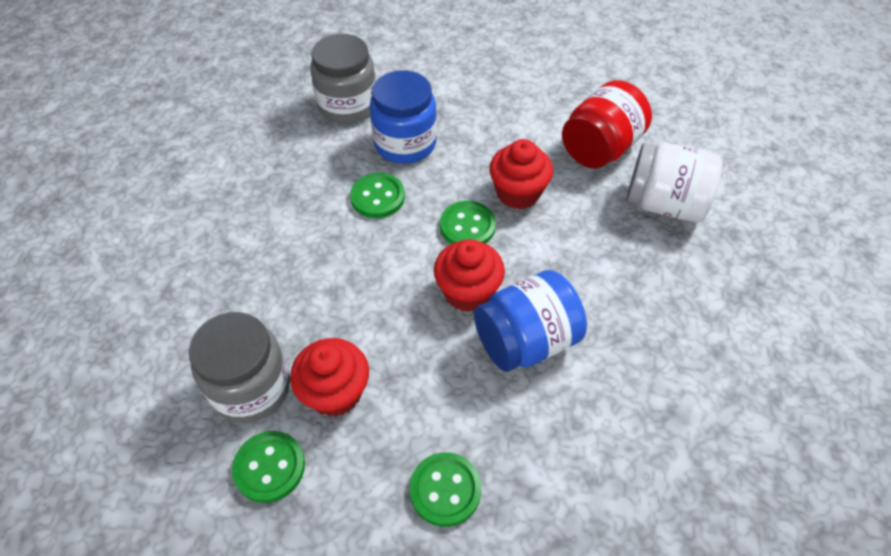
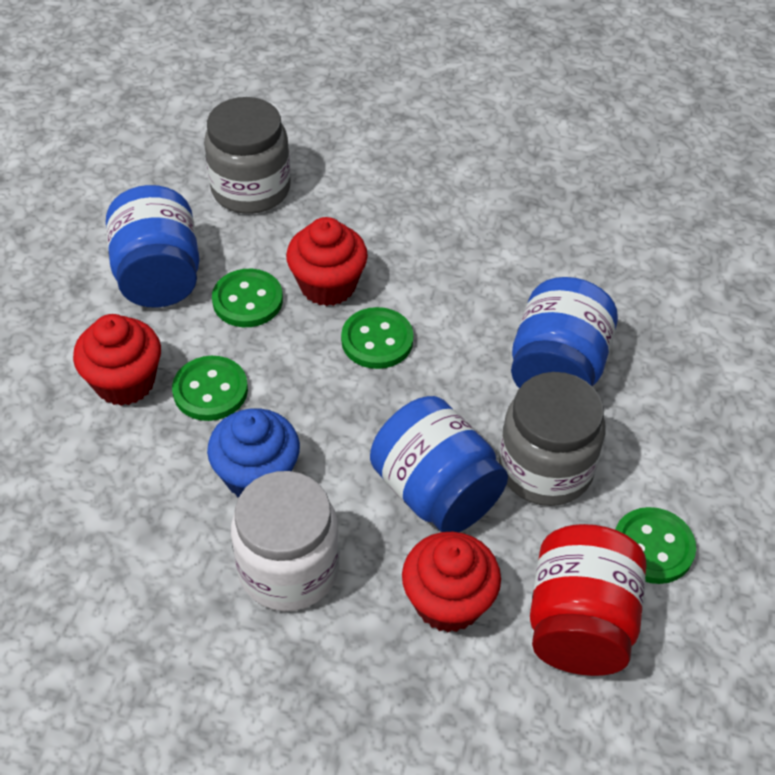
blue cupcake: 0 -> 1
blue jar: 2 -> 3

